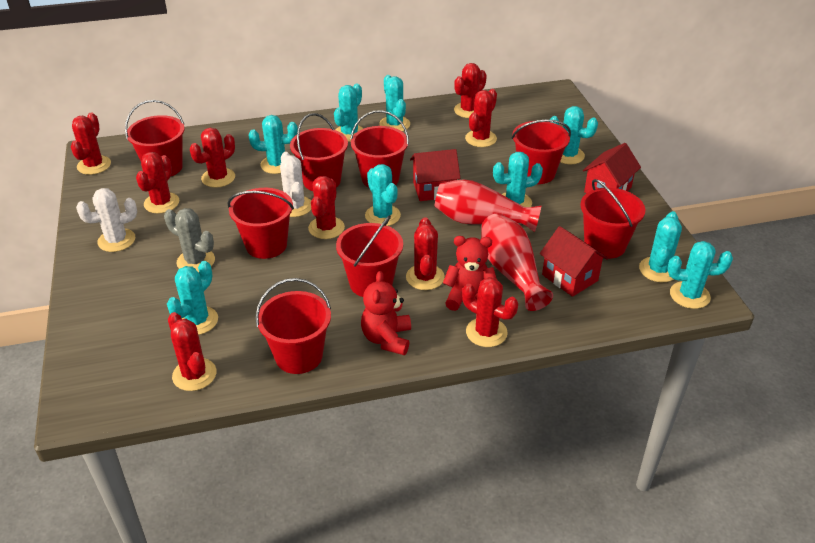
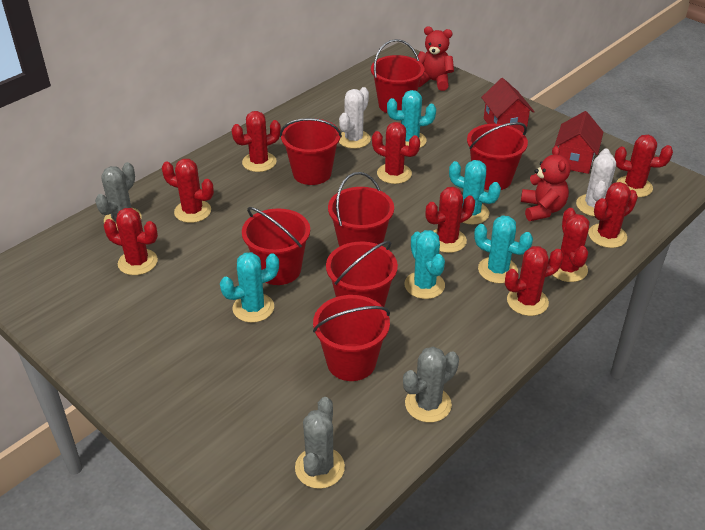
grey cactus: 1 -> 3
red bucket: 8 -> 7
red house: 3 -> 2
red vase: 2 -> 0
turquoise cactus: 9 -> 5

